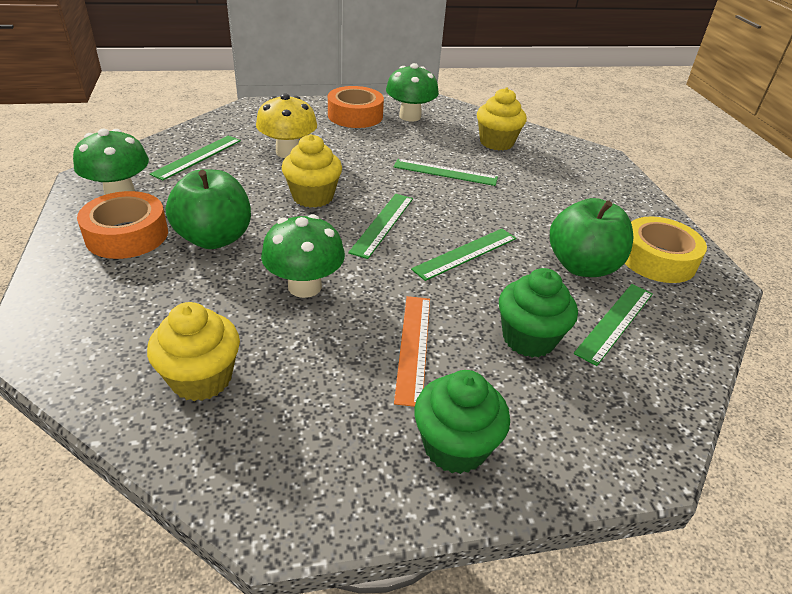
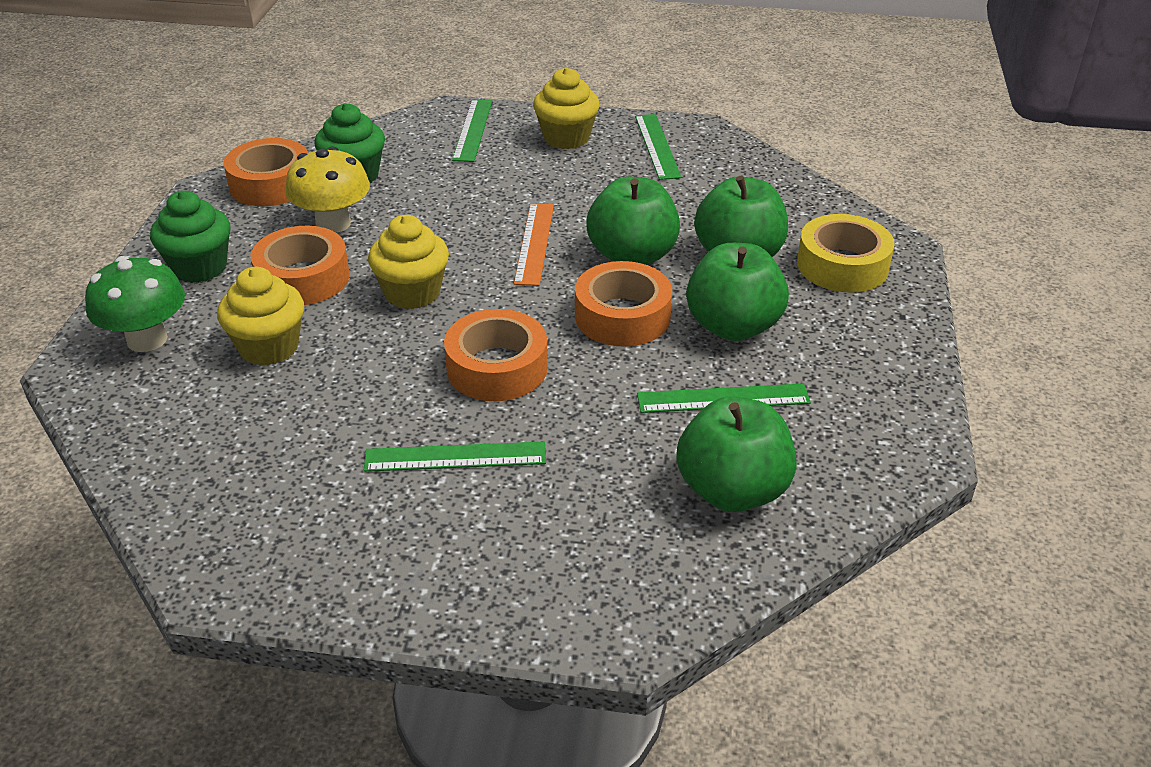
green apple: 2 -> 4
green mushroom: 3 -> 1
green ruler: 5 -> 4
orange tape: 2 -> 4

